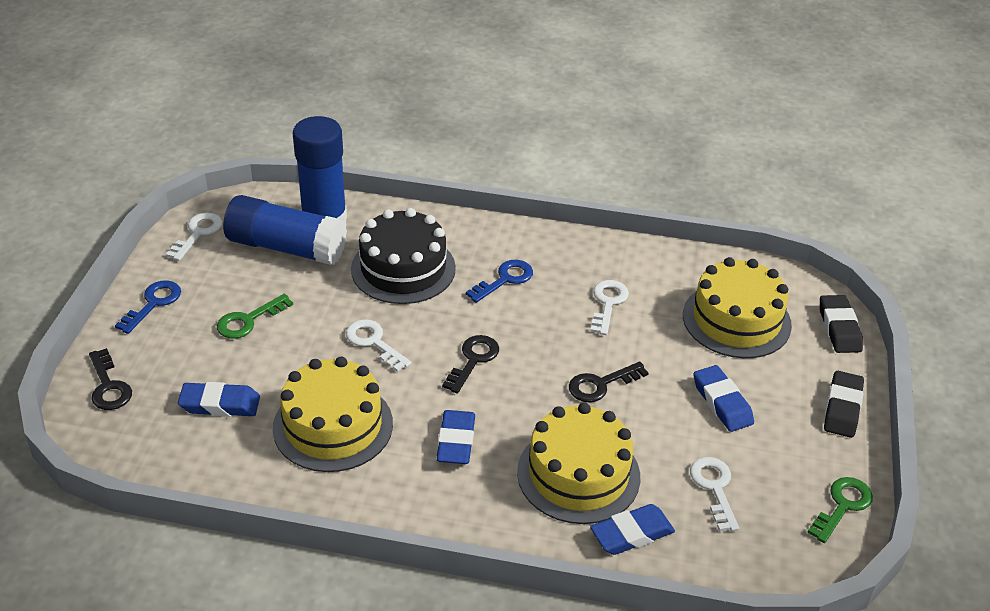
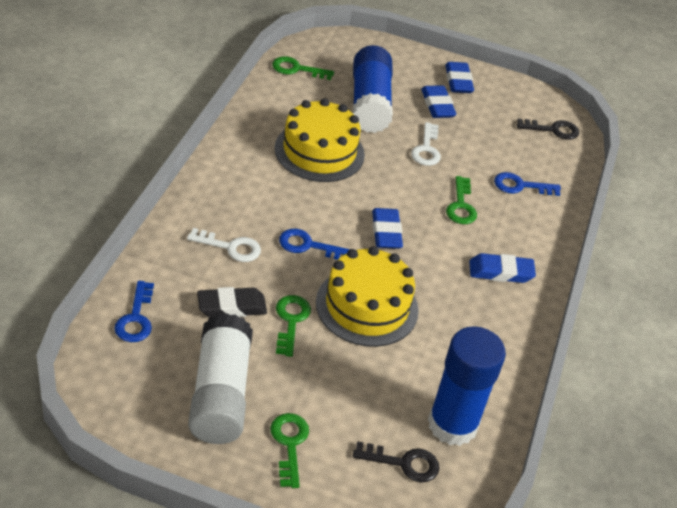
black cake: 1 -> 0
black eraser: 2 -> 1
black key: 3 -> 2
blue key: 2 -> 3
green key: 2 -> 4
white glue stick: 0 -> 1
white key: 4 -> 2
yellow cake: 3 -> 2

